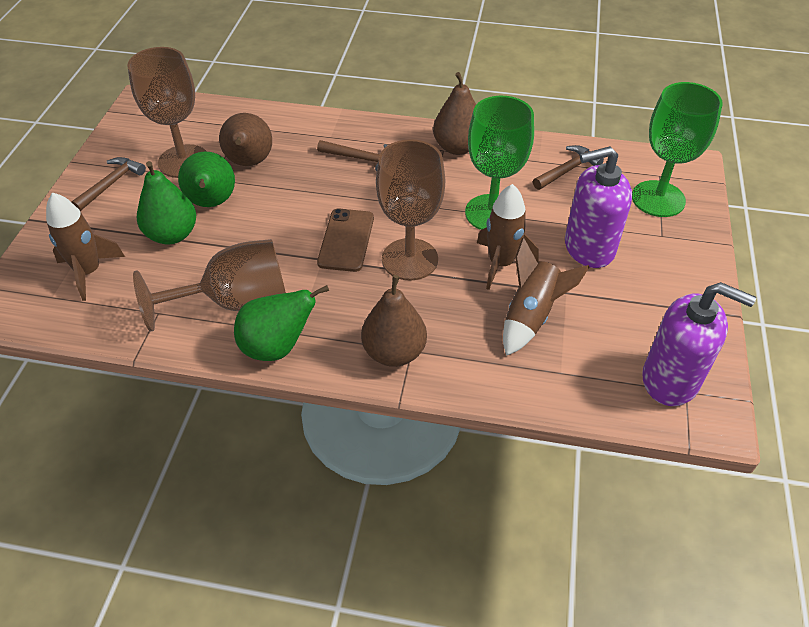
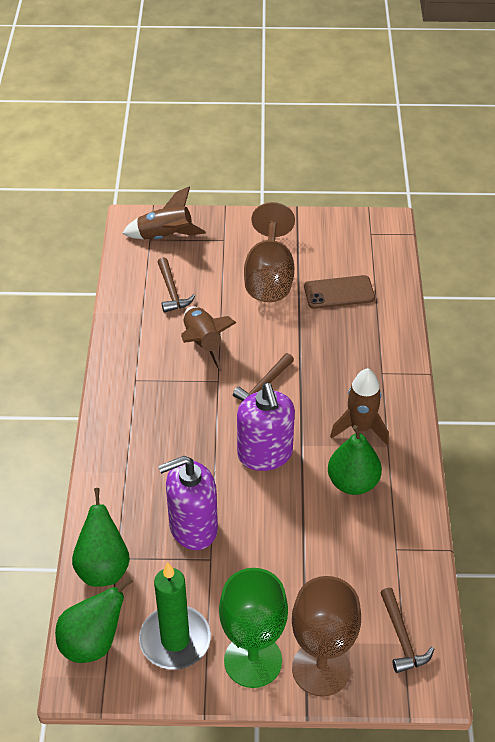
brown goblet: 3 -> 2
brown pear: 3 -> 0
green candle: 0 -> 1
green goblet: 2 -> 1

